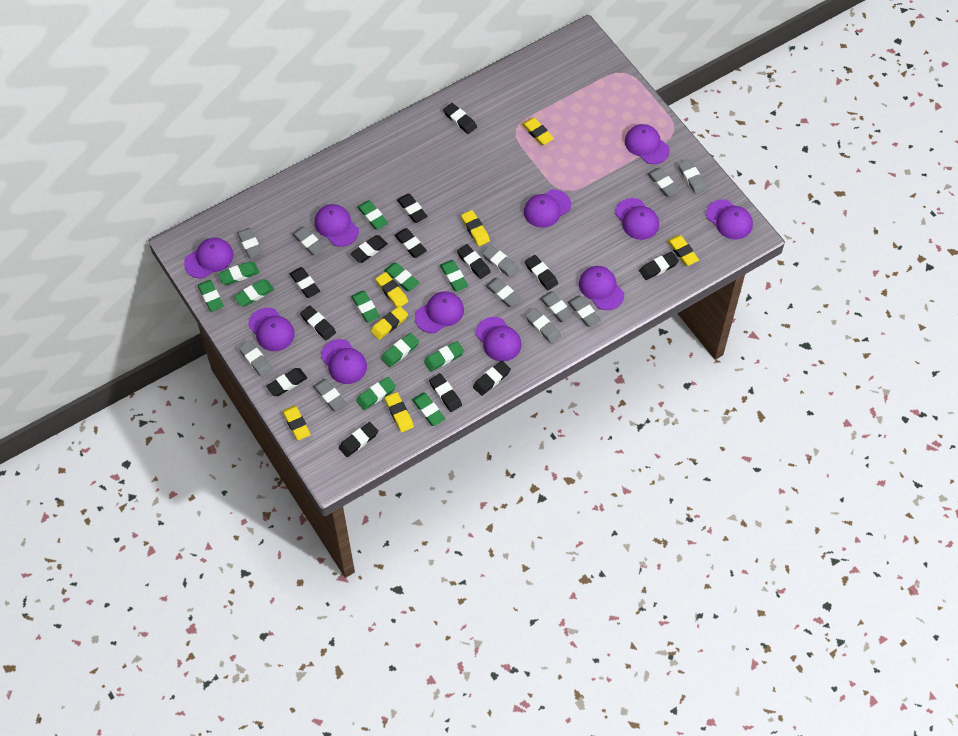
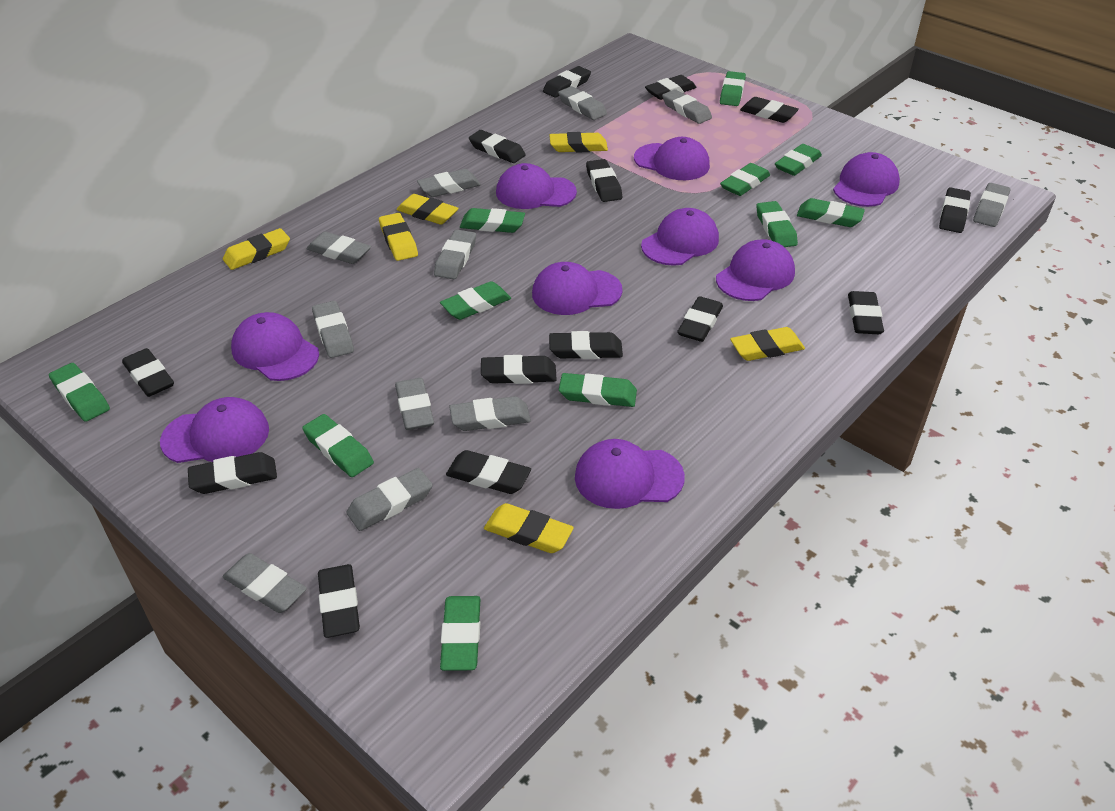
black eraser: 13 -> 14
purple cap: 11 -> 9
yellow eraser: 7 -> 6

